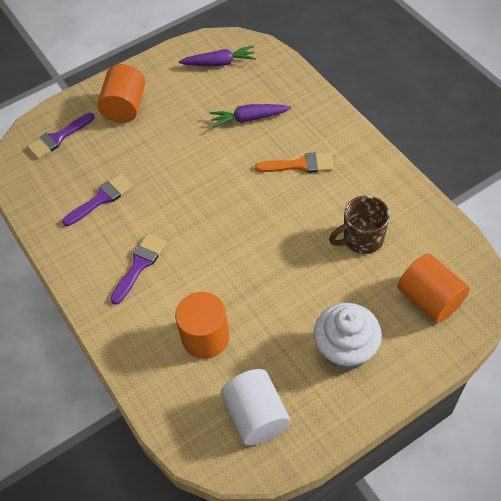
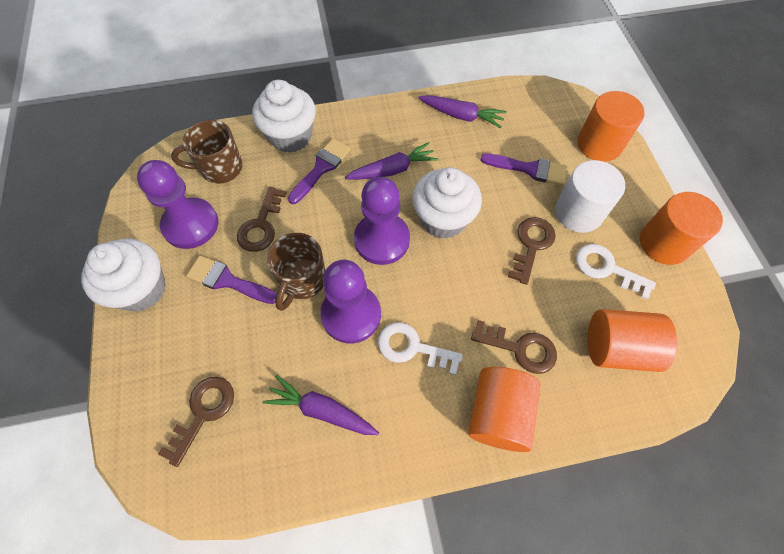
brown key: 0 -> 4
brown mug: 1 -> 2
orange brush: 1 -> 0
orange cylinder: 3 -> 4
purple carrot: 2 -> 3
purple pawn: 0 -> 3
white cupcake: 1 -> 3
white key: 0 -> 2

